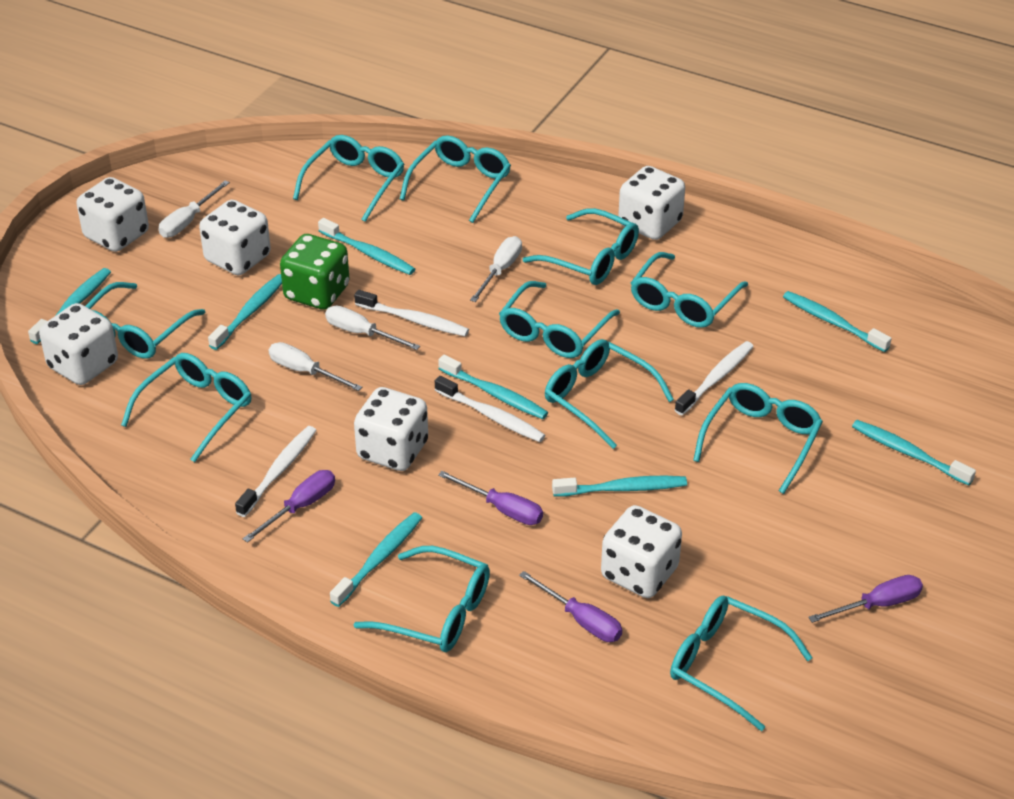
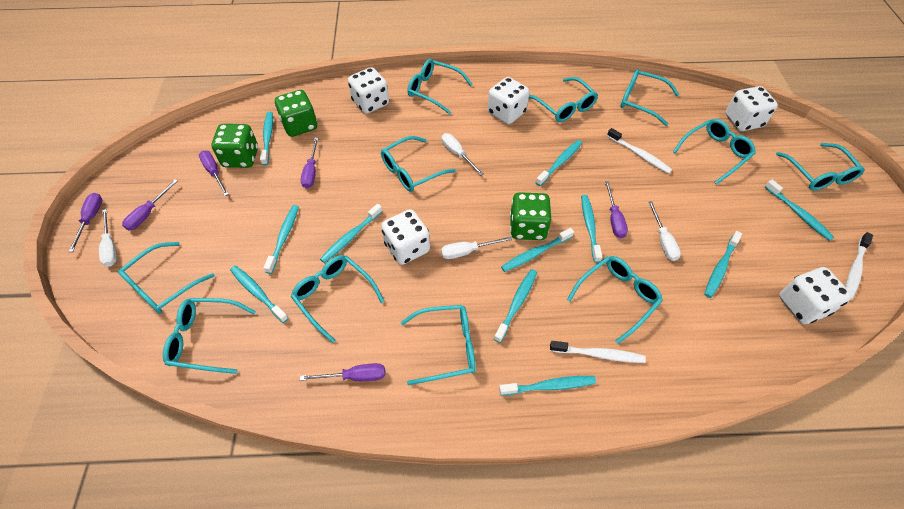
green dice: 1 -> 3
purple screwdriver: 4 -> 6
turquoise toothbrush: 8 -> 11
white dice: 6 -> 5
white toothbrush: 4 -> 3

